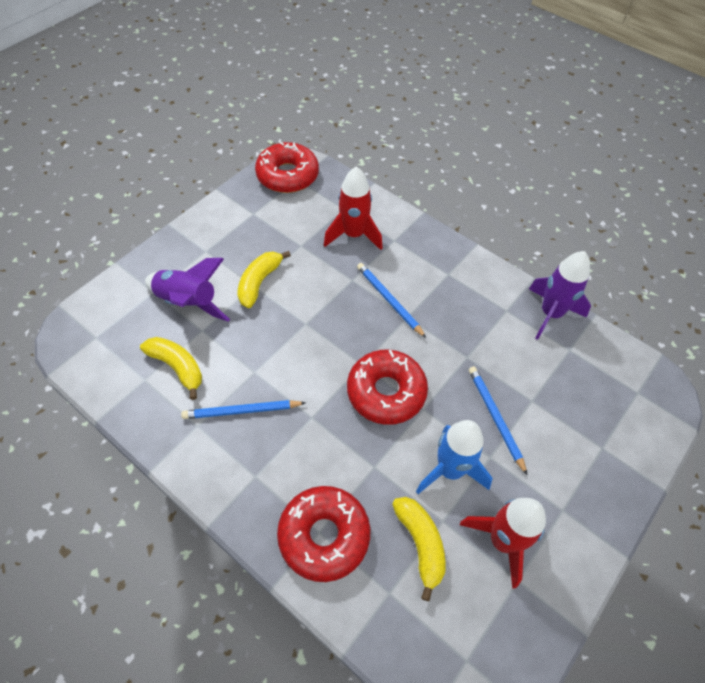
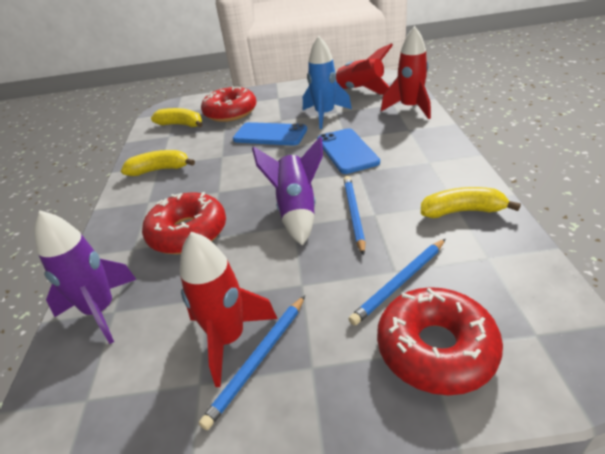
blue phone: 0 -> 2
red rocket: 2 -> 3

